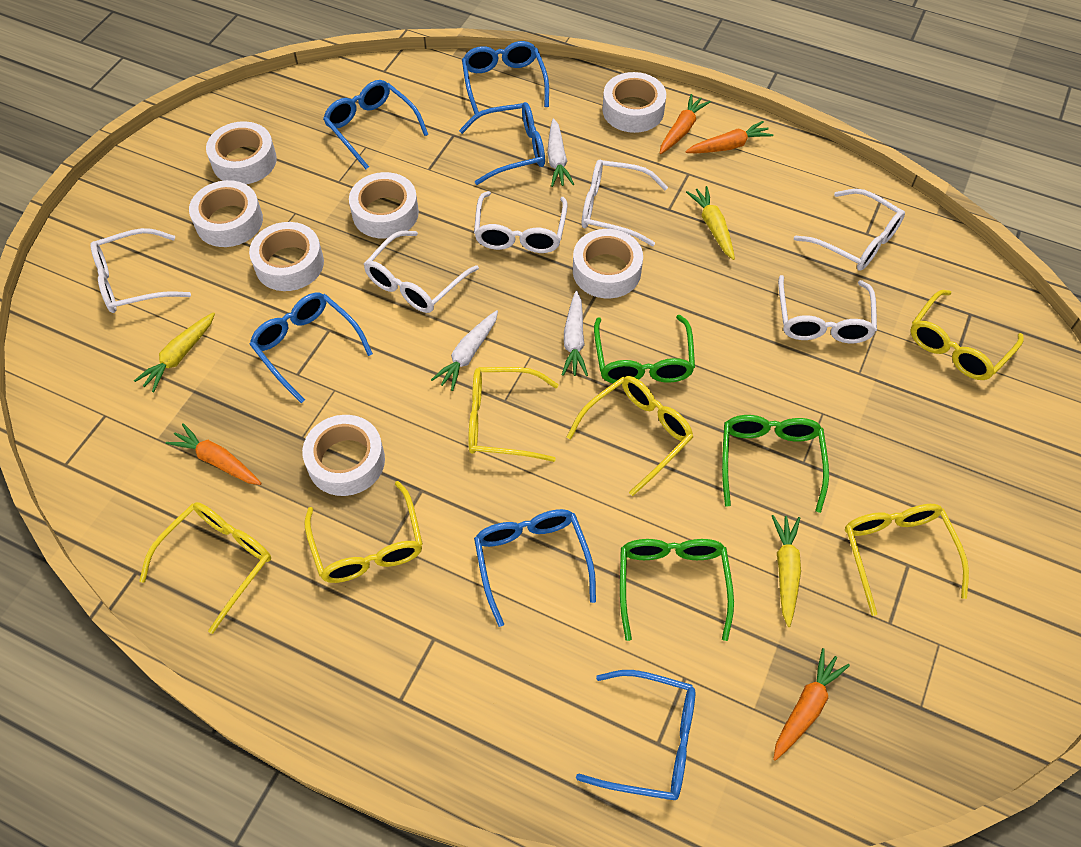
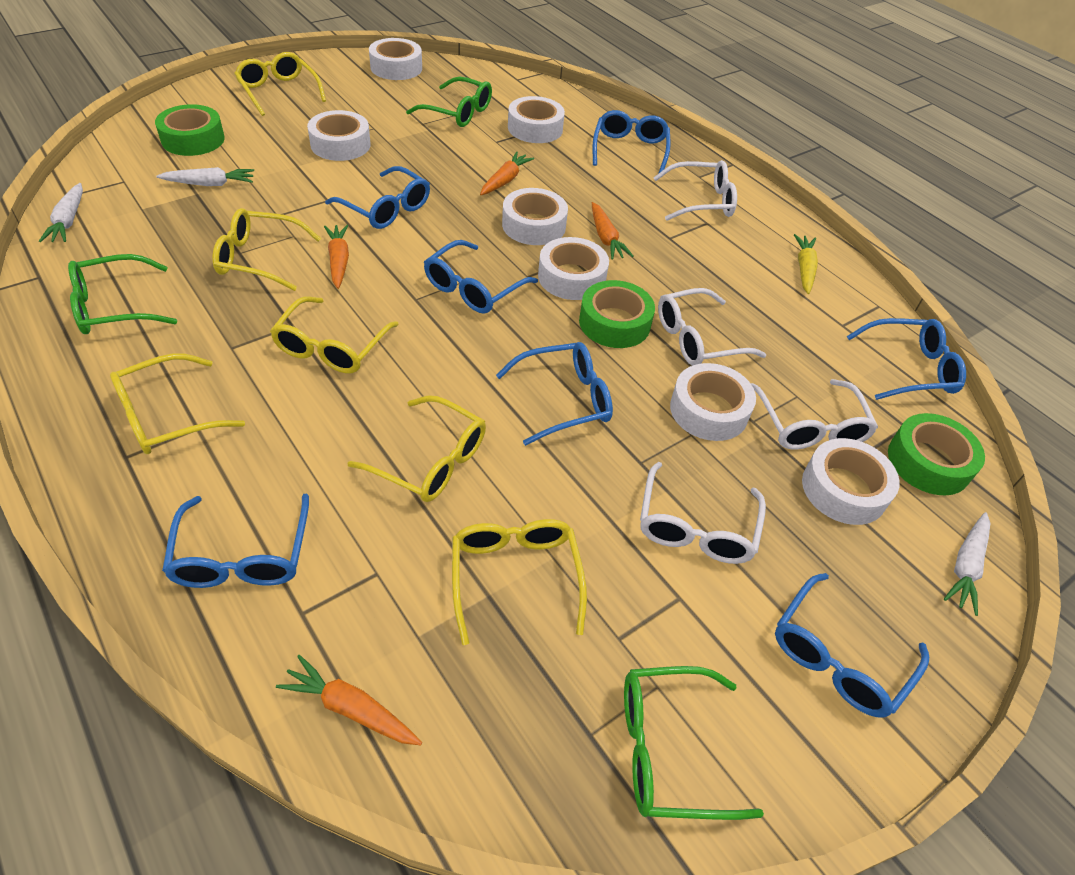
blue glasses: 6 -> 7
green tape: 0 -> 3
white glasses: 6 -> 4
yellow carrot: 3 -> 1

